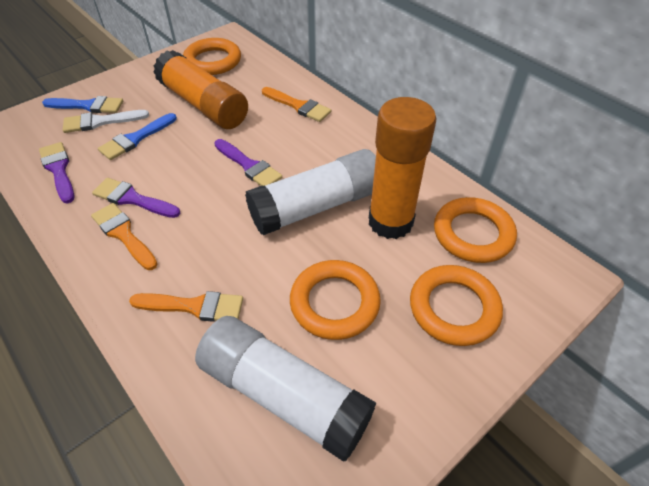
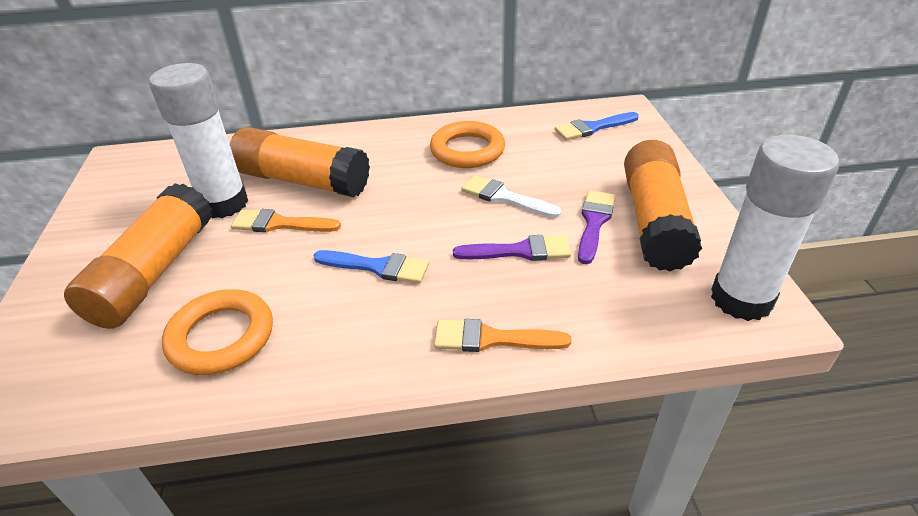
orange brush: 3 -> 2
orange glue stick: 2 -> 3
orange ring: 4 -> 2
purple brush: 3 -> 2

